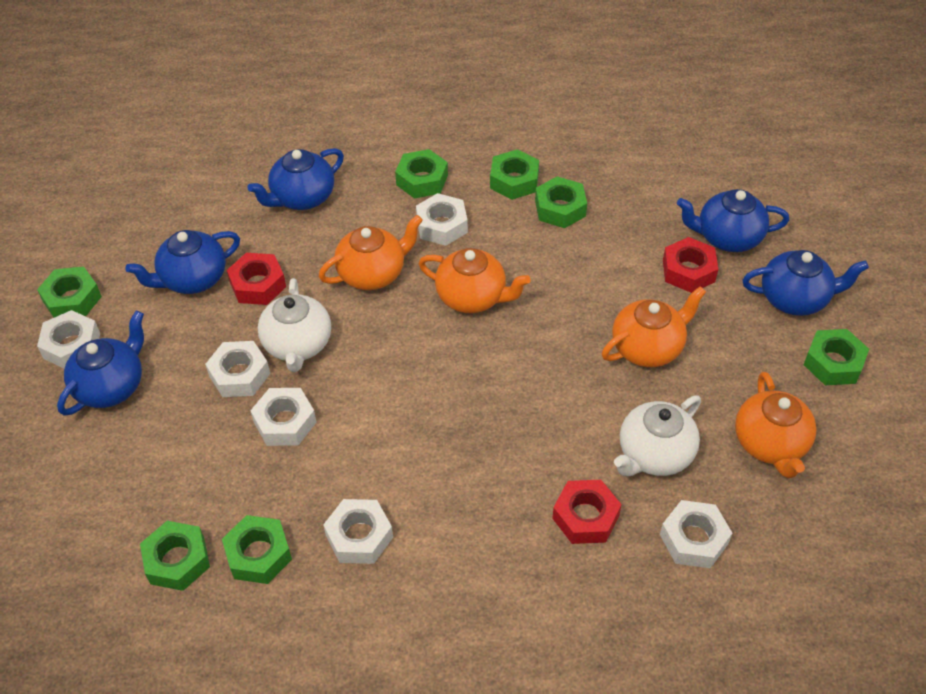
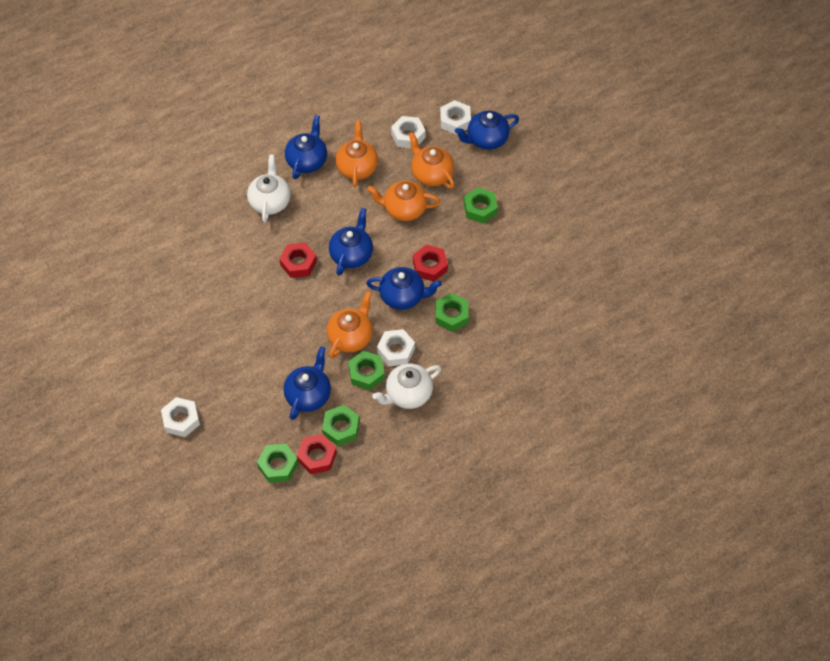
green nut: 7 -> 5
white nut: 6 -> 4

